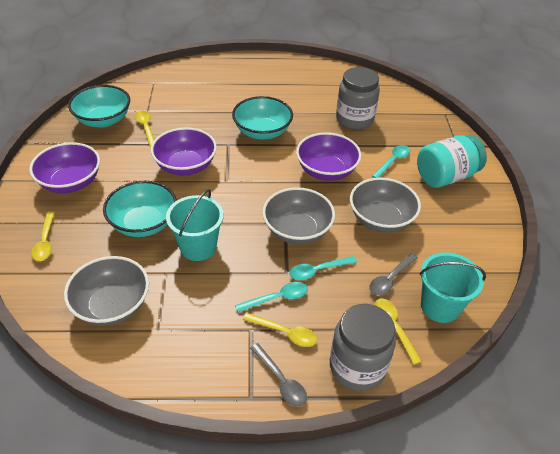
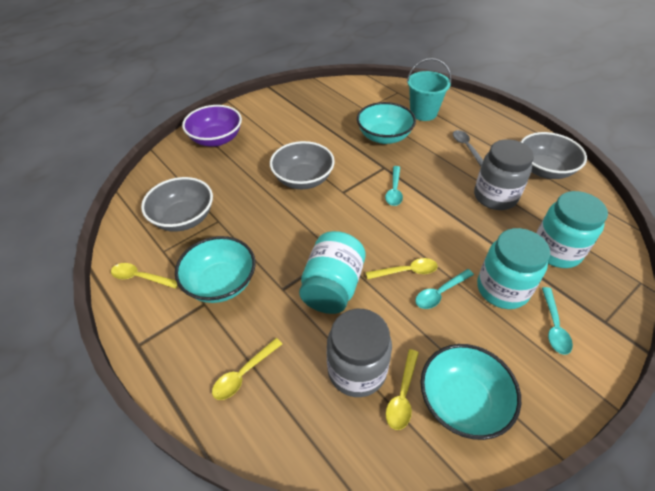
grey spoon: 2 -> 1
purple bowl: 3 -> 1
turquoise bucket: 2 -> 1
turquoise jar: 1 -> 3

